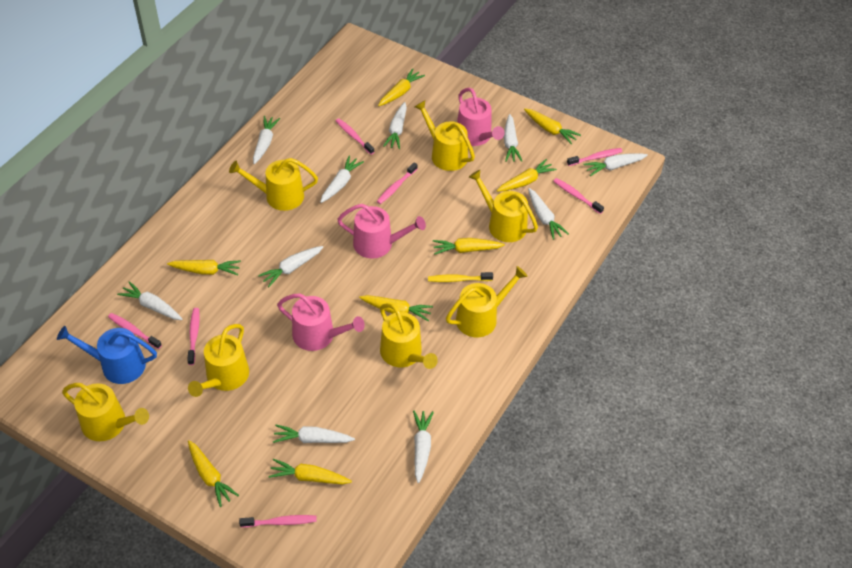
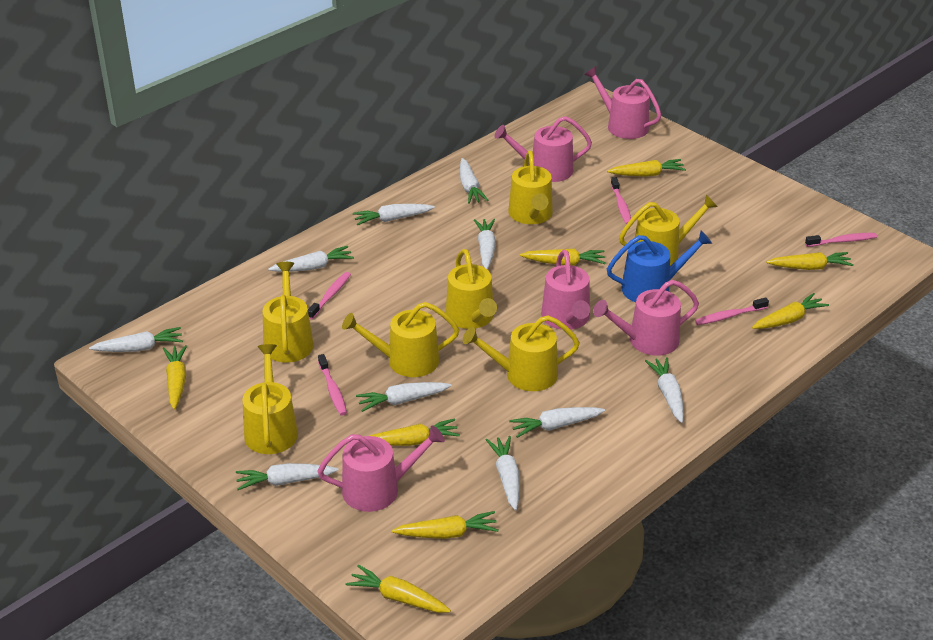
pink toothbrush: 7 -> 5
pink watering can: 3 -> 5
yellow toothbrush: 1 -> 0

